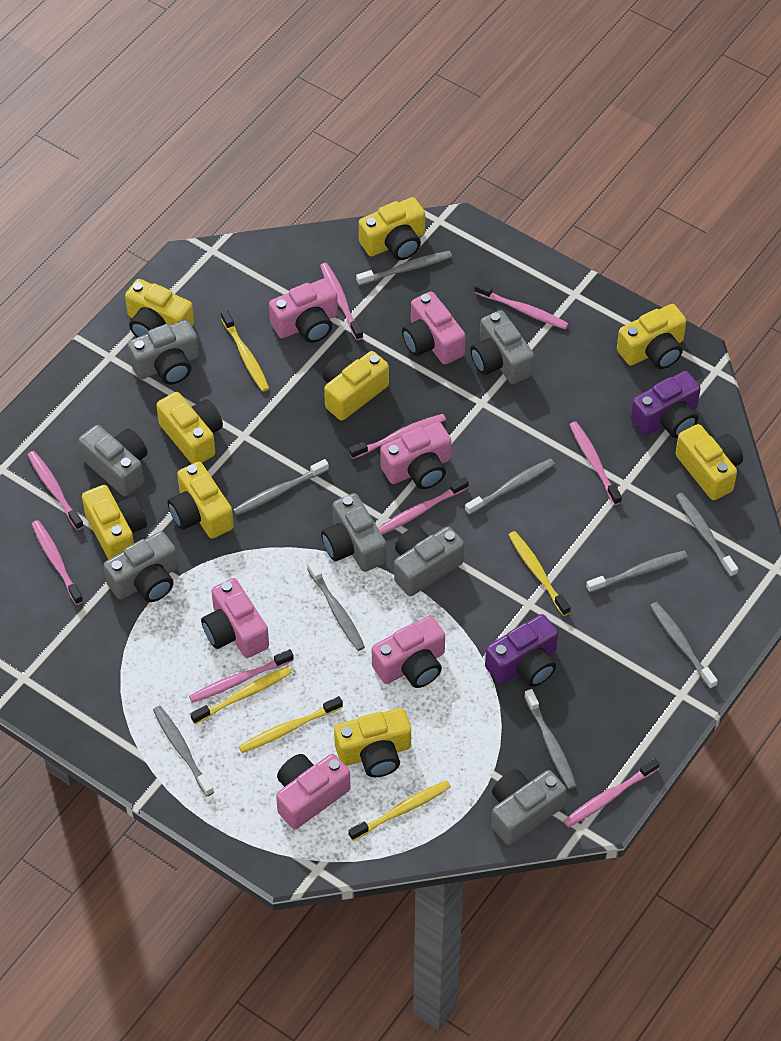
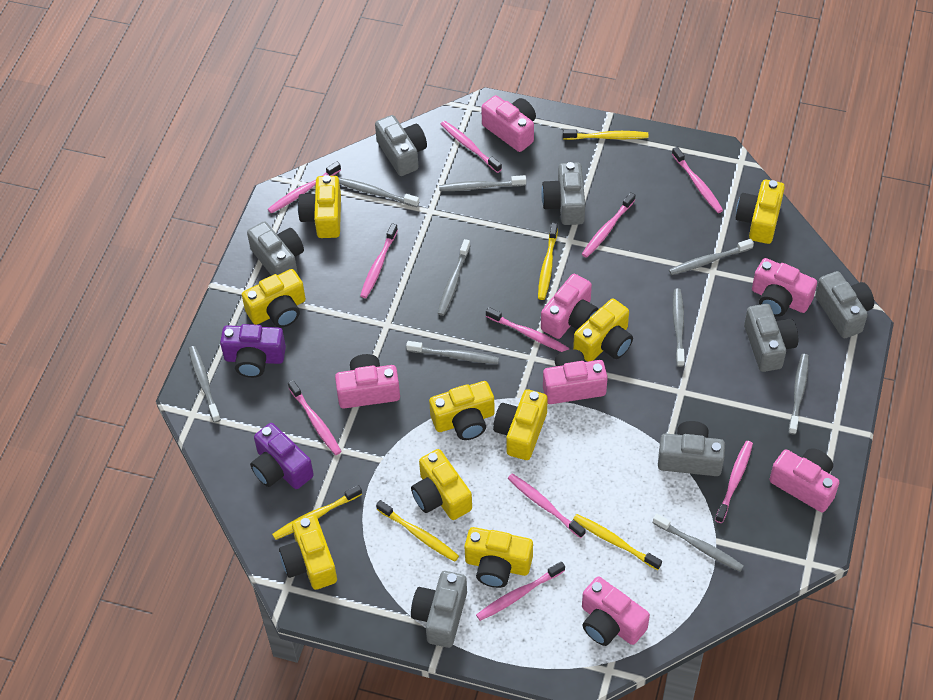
pink camera: 6 -> 7
pink toothbrush: 9 -> 10

